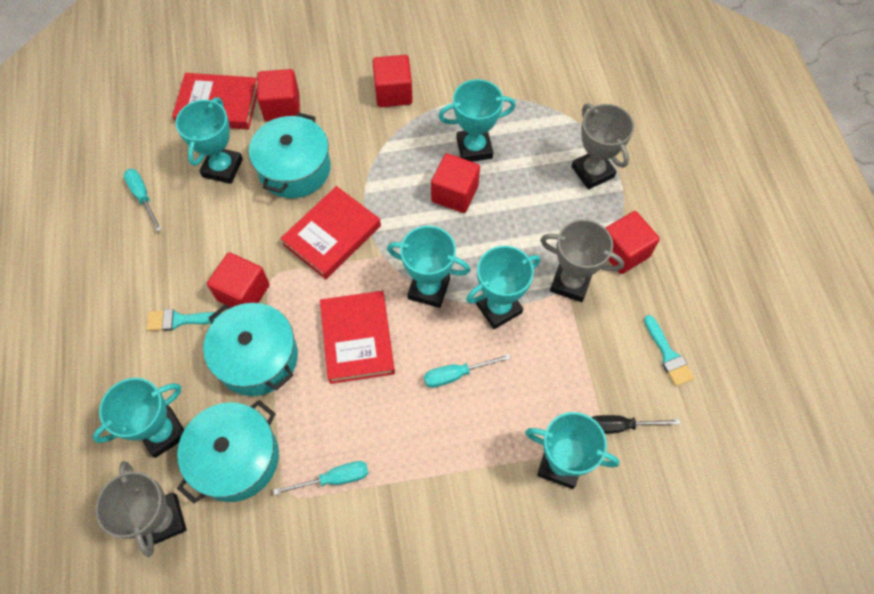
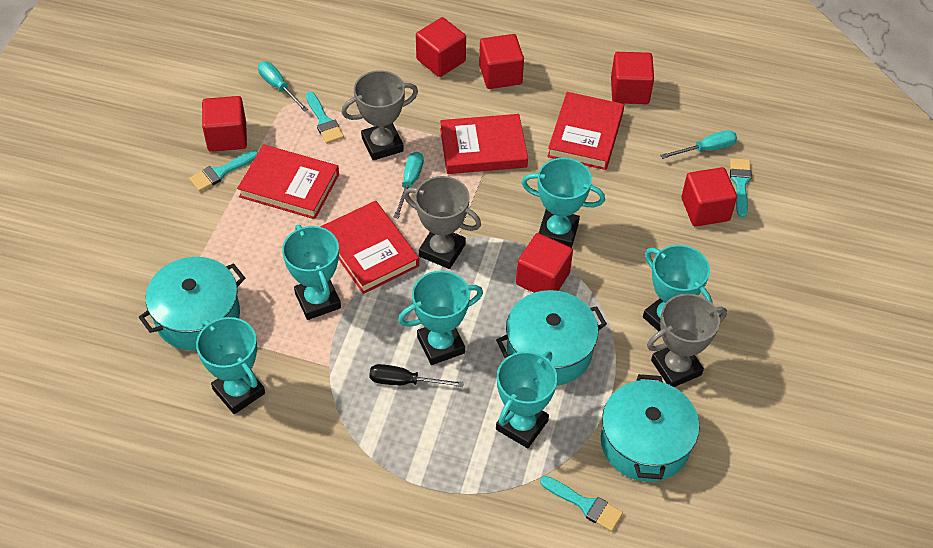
red book: 3 -> 4
red cube: 5 -> 6
turquoise brush: 2 -> 4

